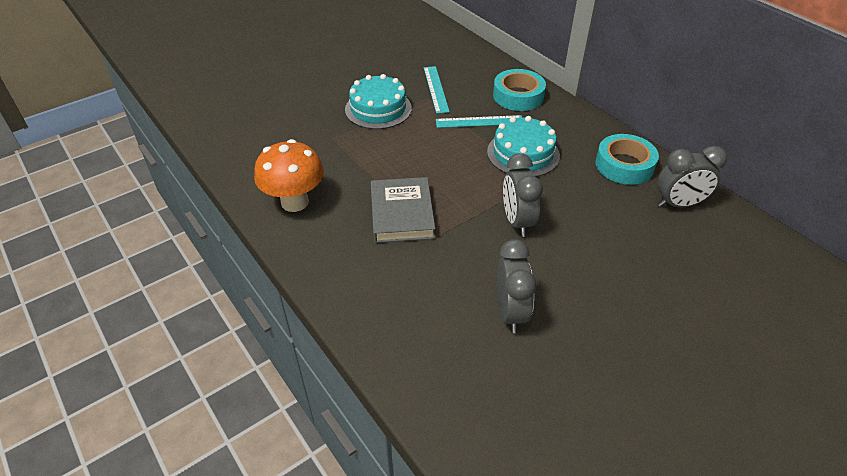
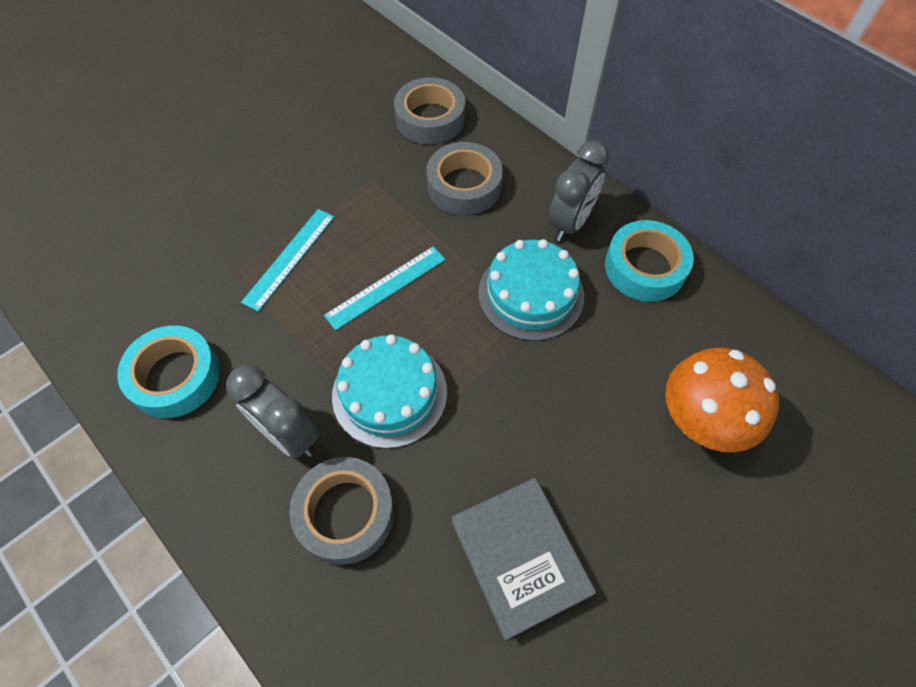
grey clock: 3 -> 2
grey tape: 0 -> 3

